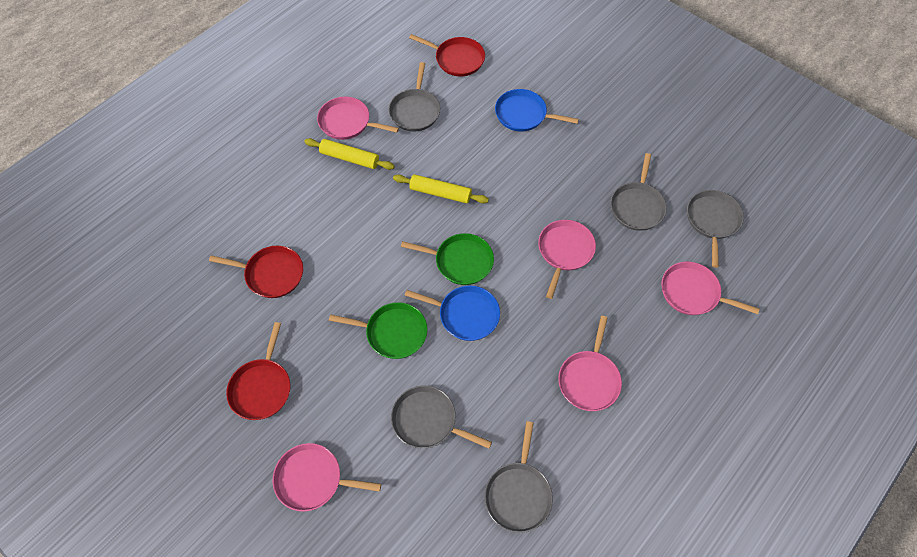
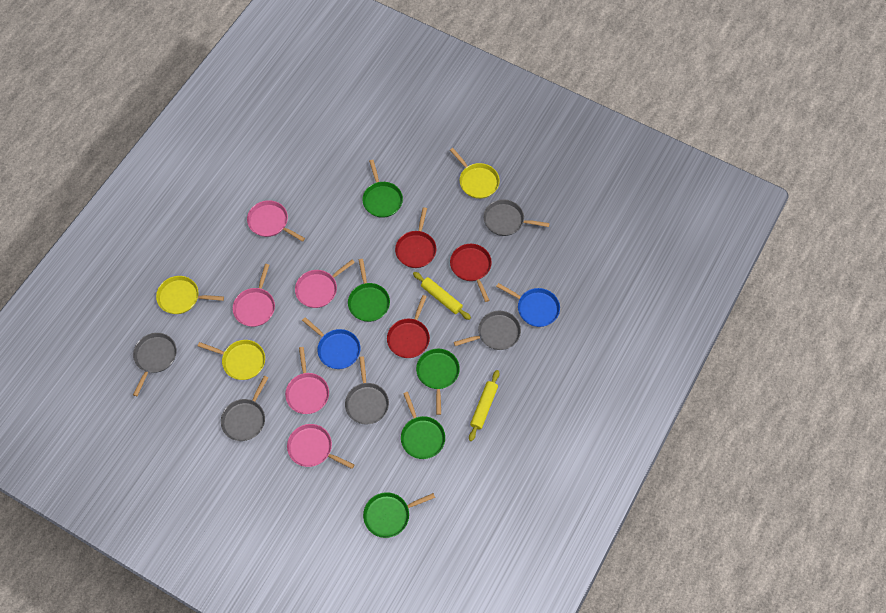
green pan: 2 -> 5
yellow pan: 0 -> 3

